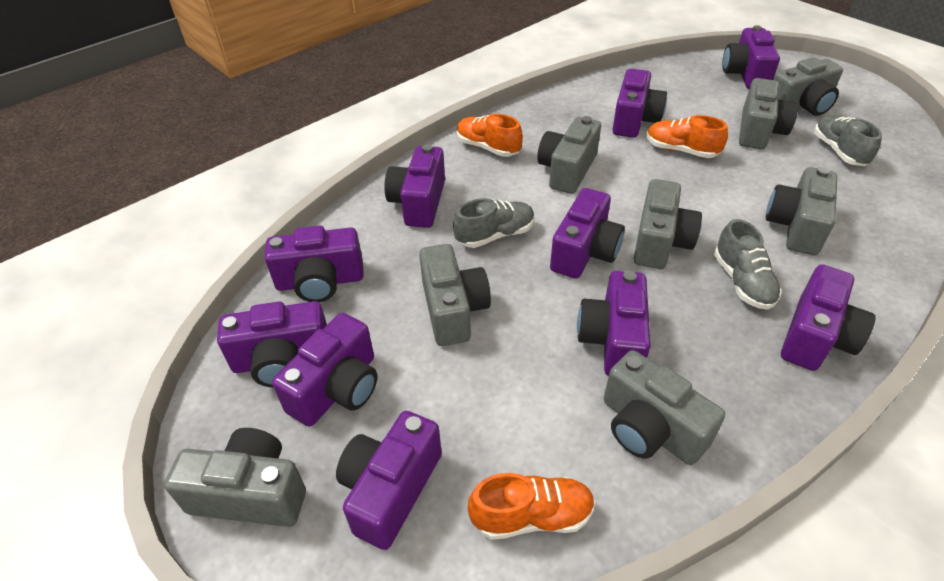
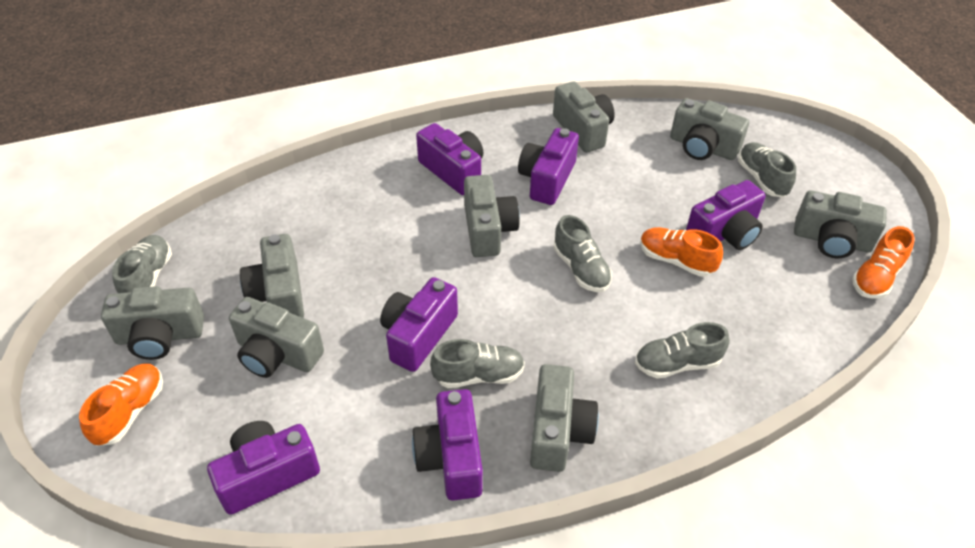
grey shoe: 3 -> 5
purple camera: 10 -> 6

